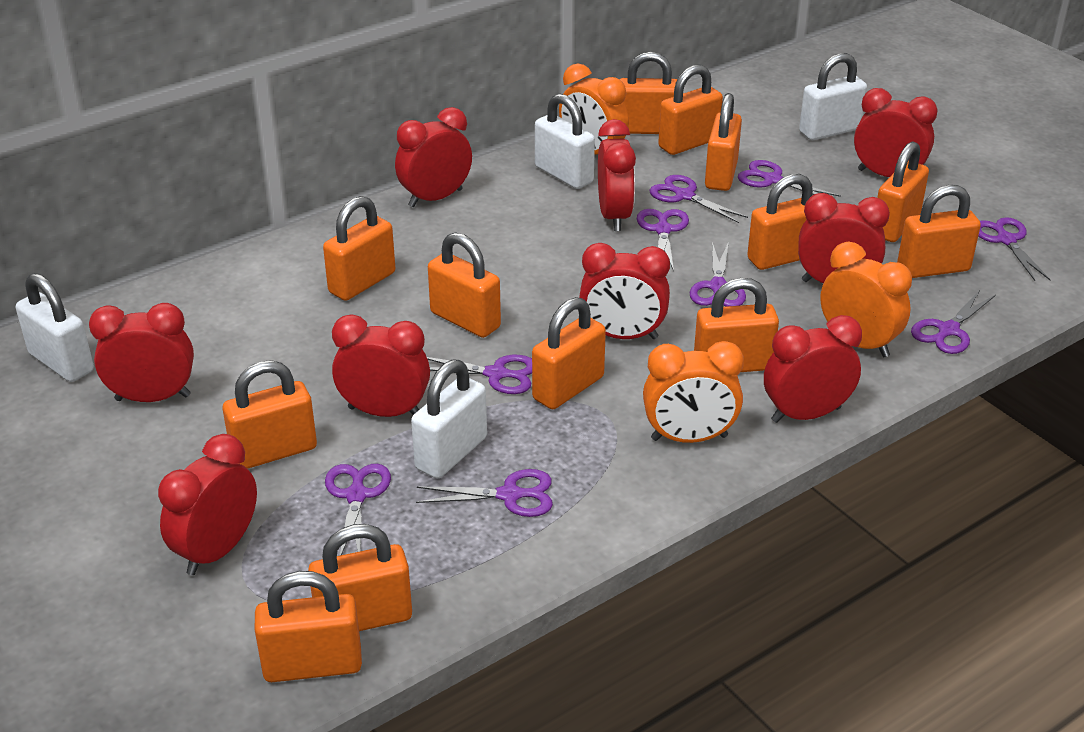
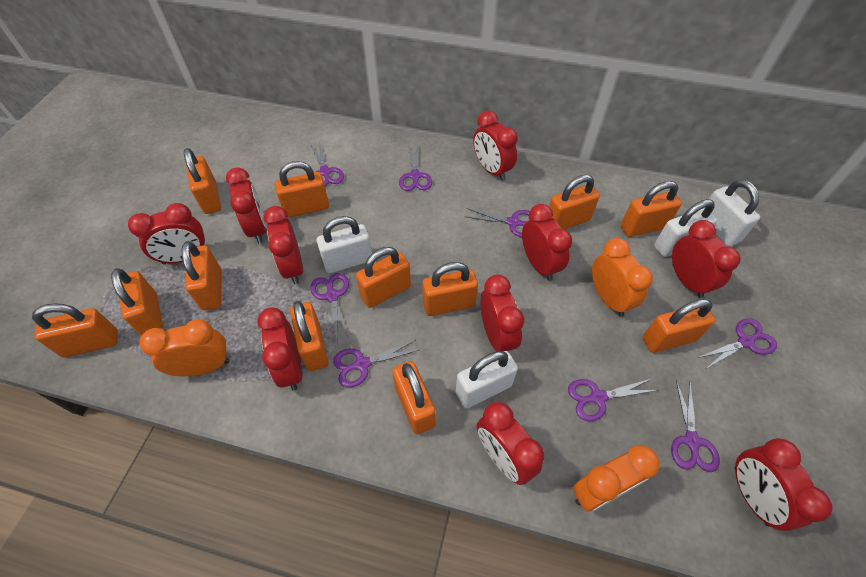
orange padlock: 13 -> 12
purple scissors: 9 -> 8
red clock: 9 -> 10

